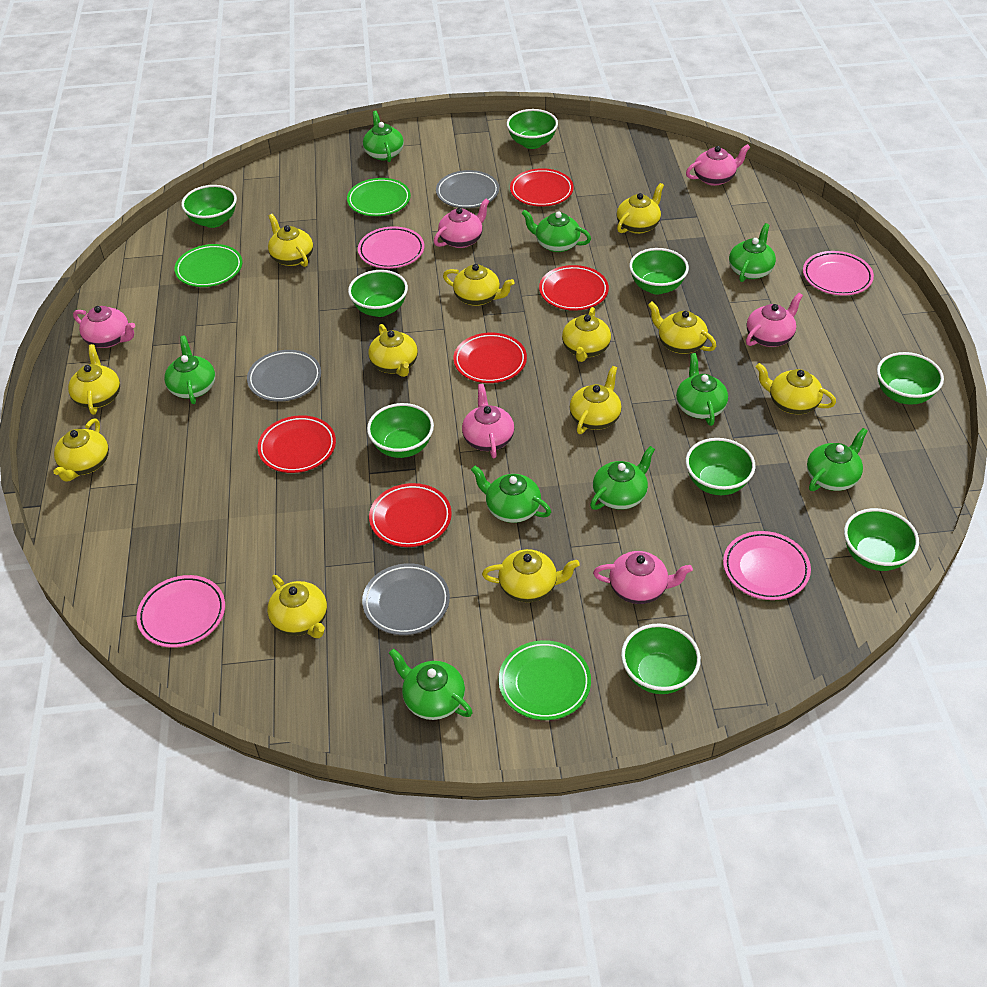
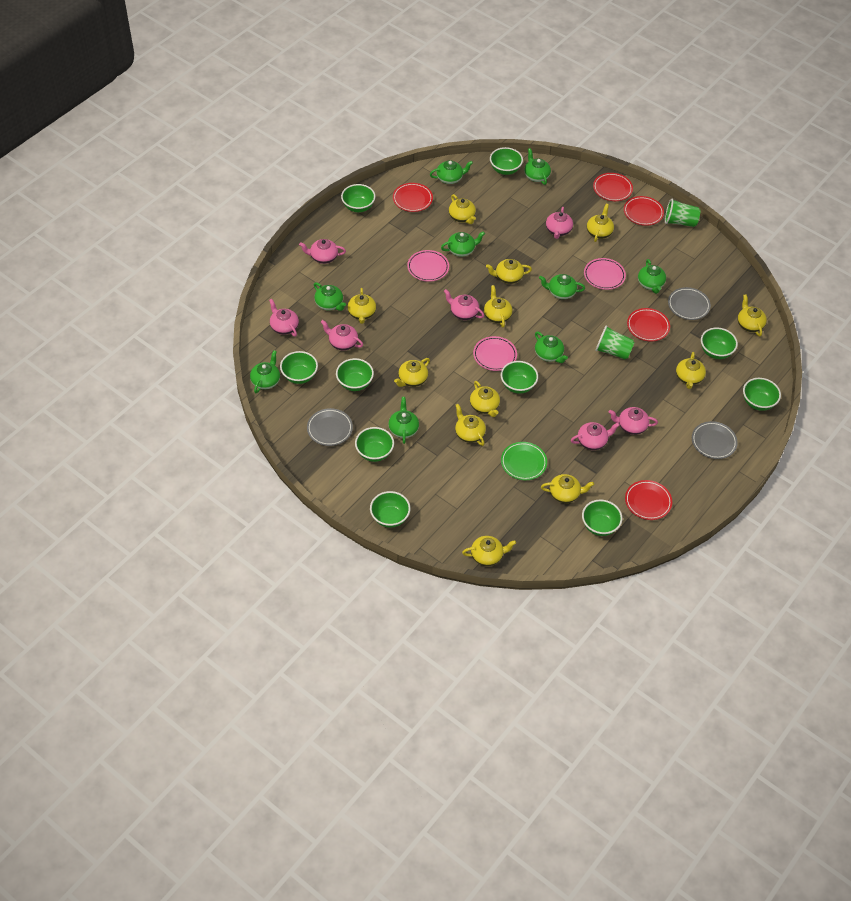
green bowl: 9 -> 10
green cup: 0 -> 2
green plate: 3 -> 1
pink plate: 4 -> 3
pink teapot: 6 -> 7

